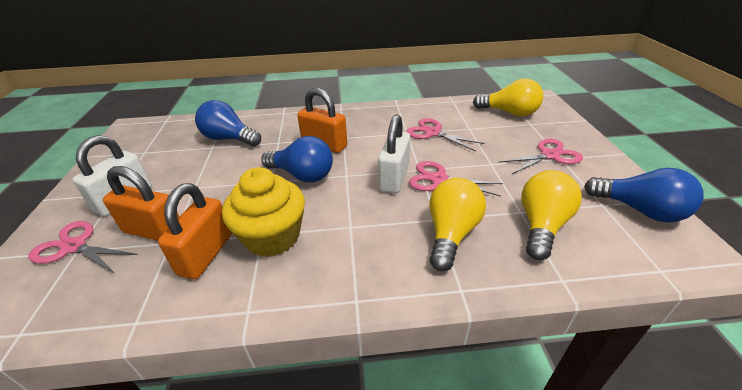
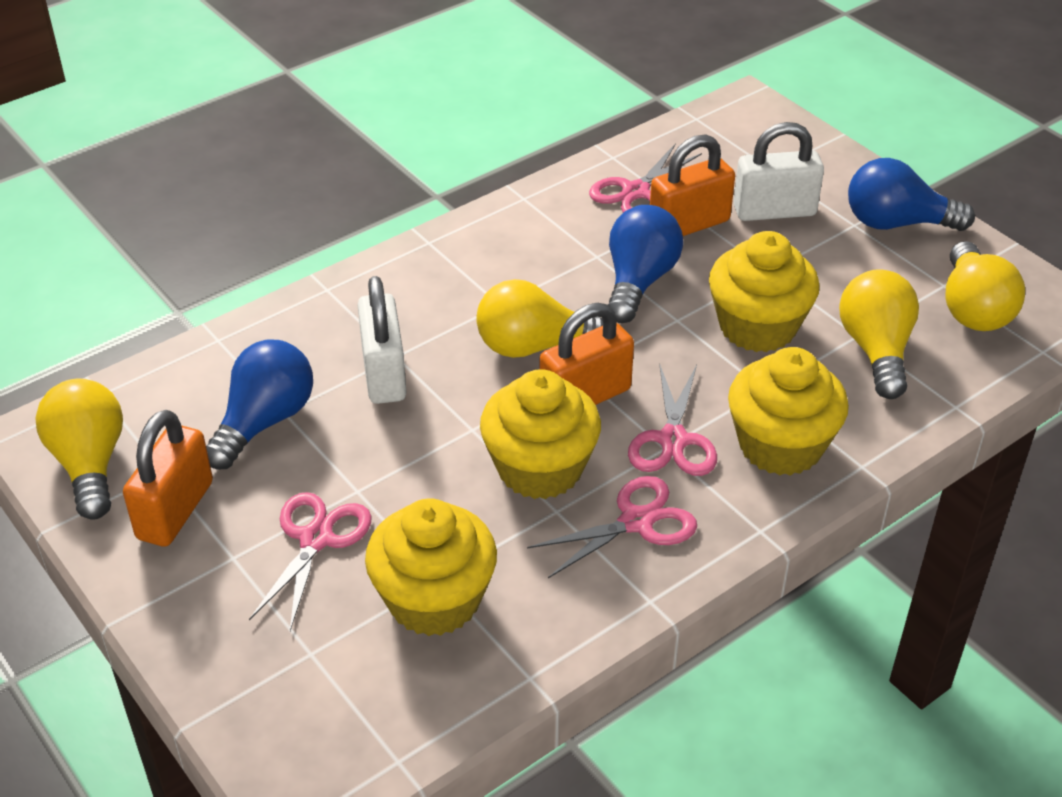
yellow cupcake: 1 -> 4
yellow light bulb: 3 -> 4

